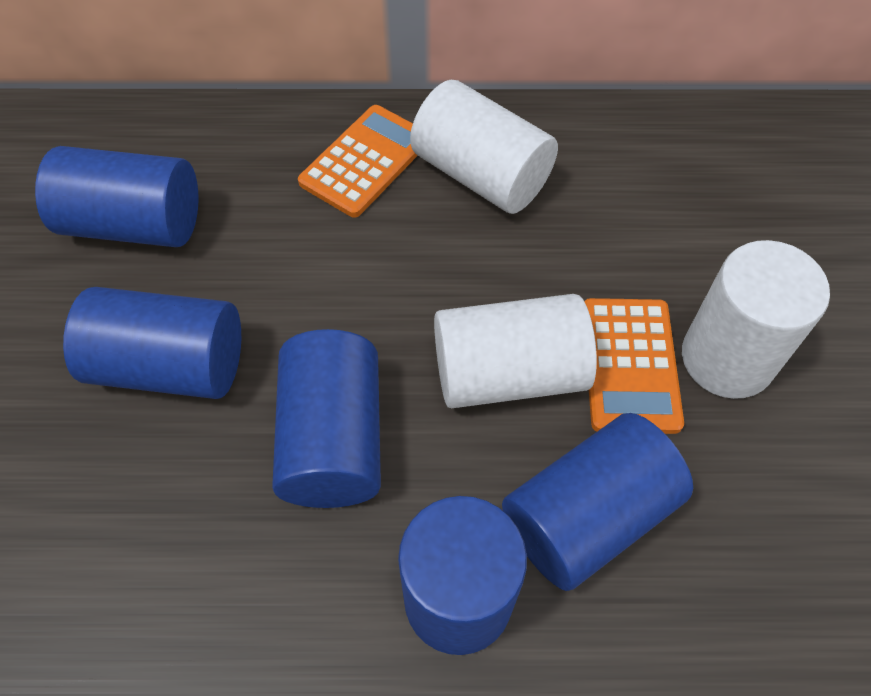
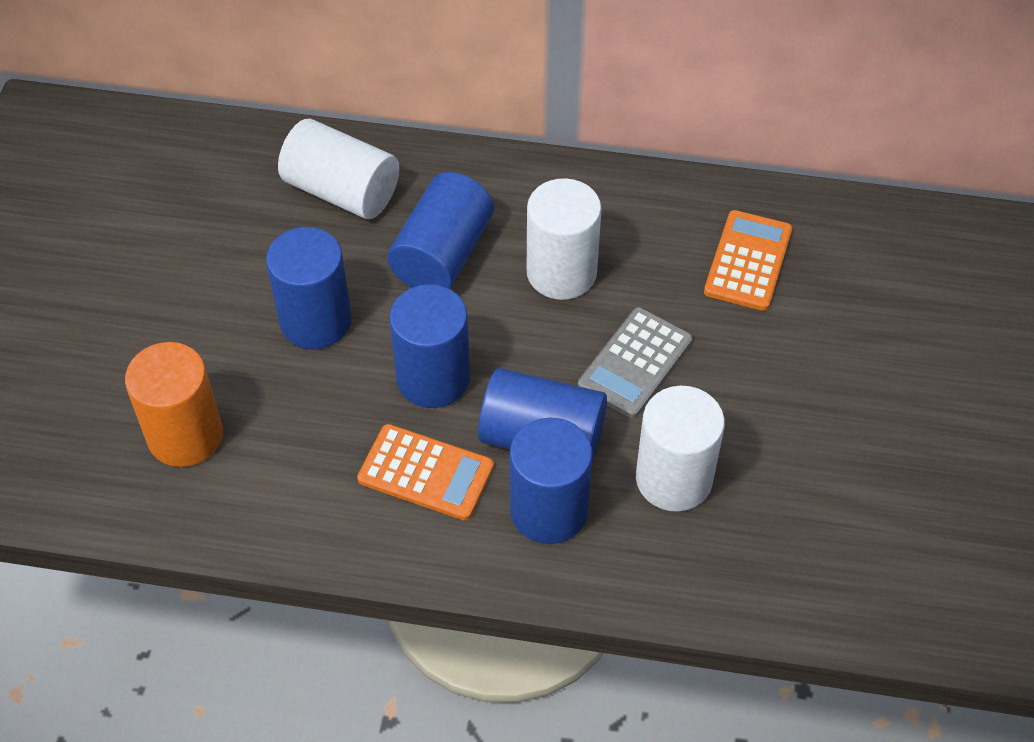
grey calculator: 0 -> 1
orange cylinder: 0 -> 1

